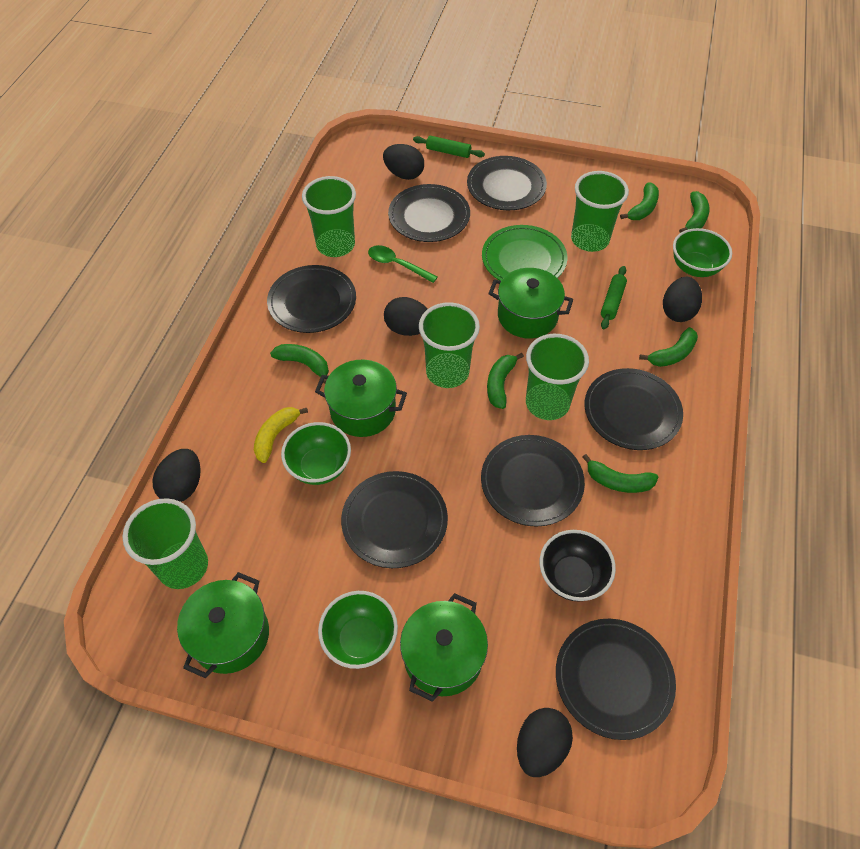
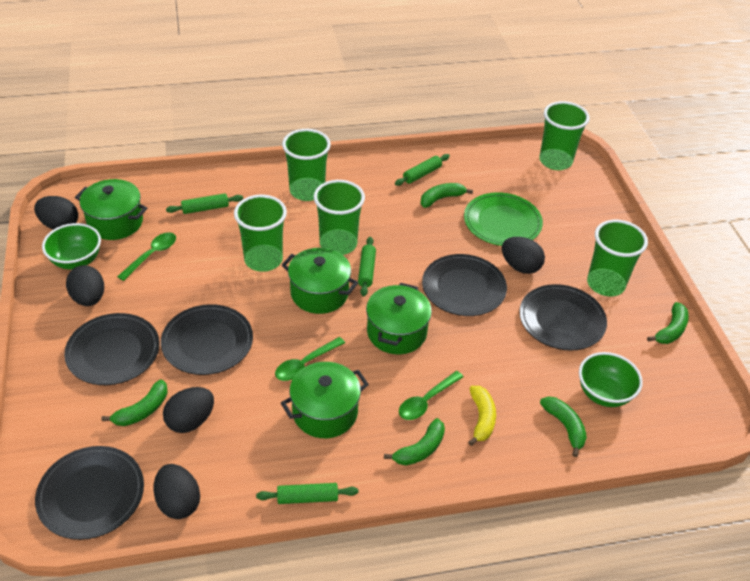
black bowl: 1 -> 0
black plate: 7 -> 5
green banana: 6 -> 5
green bowl: 3 -> 2
green rolling pin: 2 -> 4
green spoon: 1 -> 3

